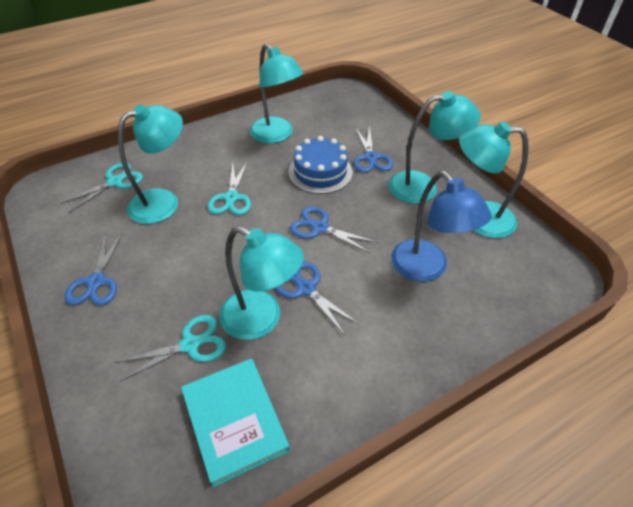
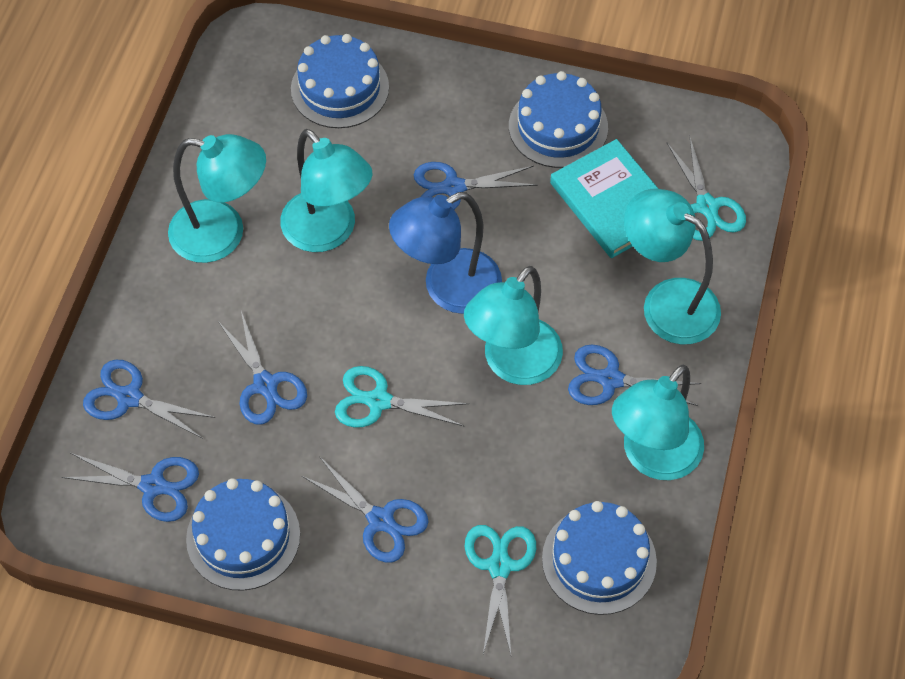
blue cake: 1 -> 4
blue scissors: 4 -> 6

